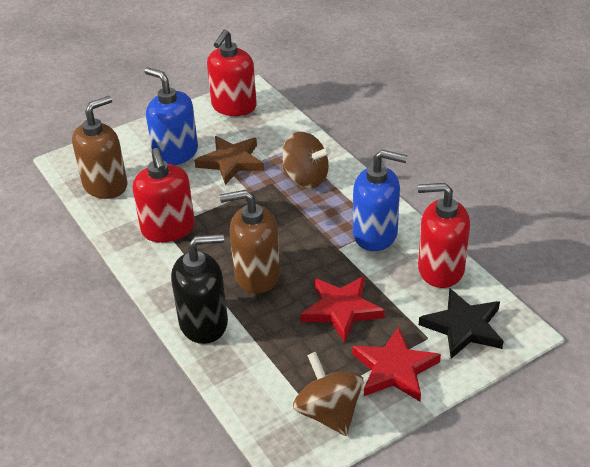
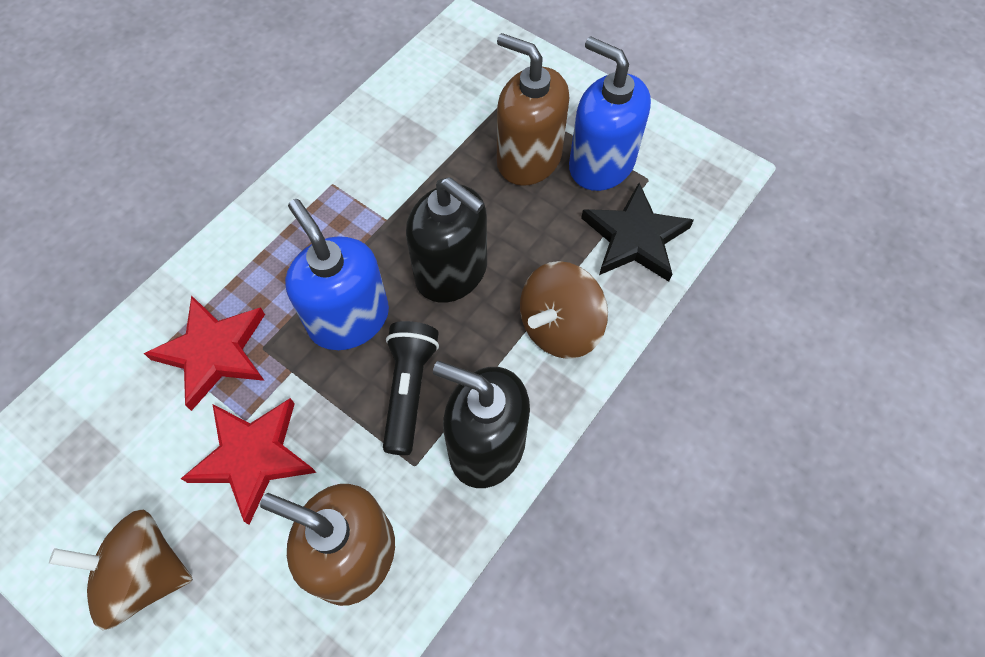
black flashlight: 0 -> 1
black soap dispenser: 1 -> 2
brown star: 1 -> 0
red soap dispenser: 3 -> 0

